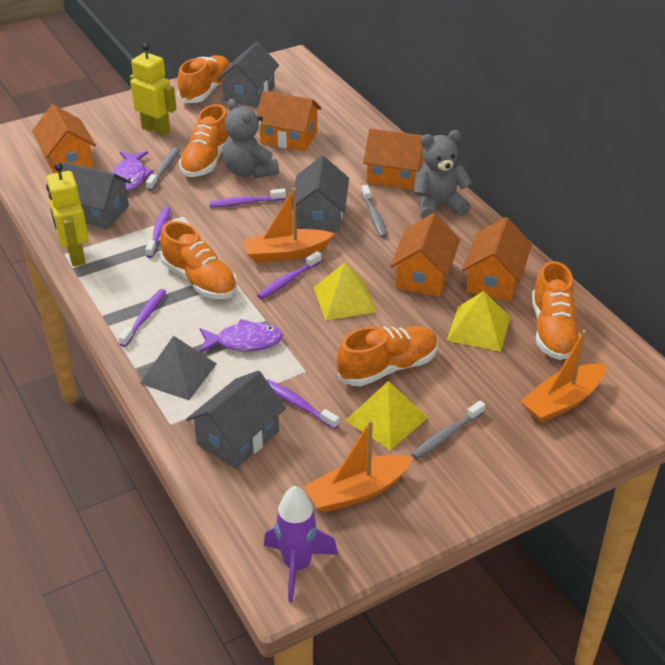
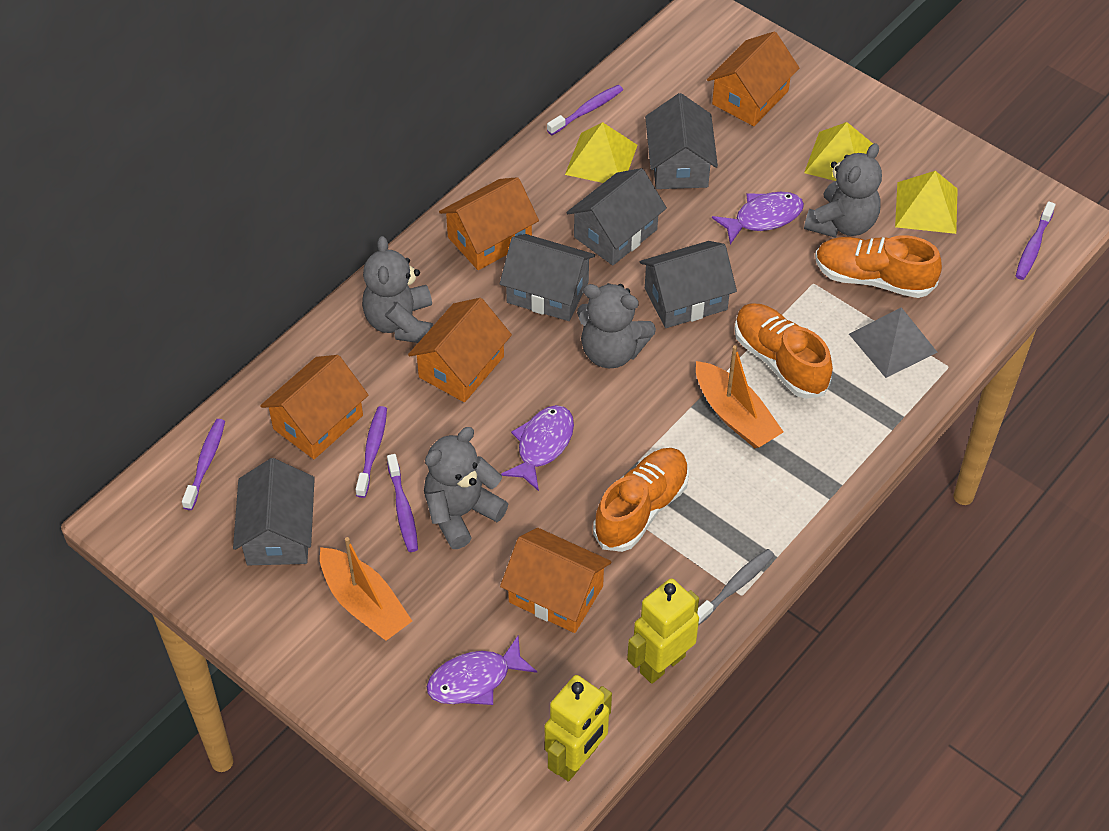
grey house: 4 -> 5
grey teddy bear: 2 -> 4
grey toothbrush: 3 -> 1
orange boat: 3 -> 2
orange shoe: 5 -> 3
purple fish: 2 -> 3
purple rocket: 1 -> 0

